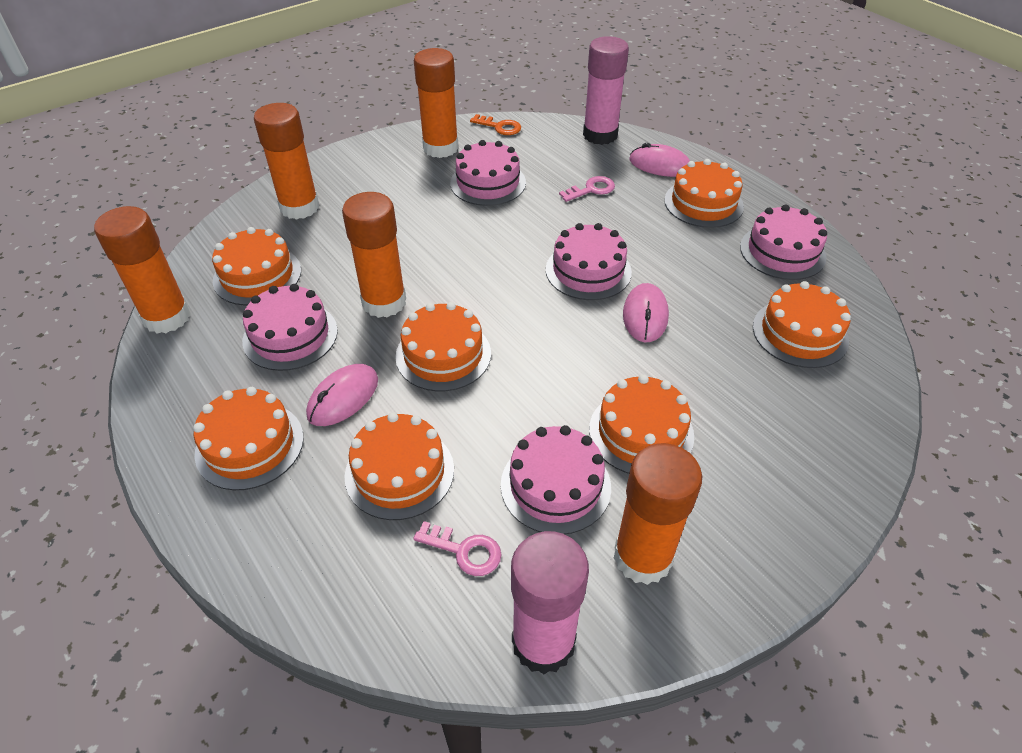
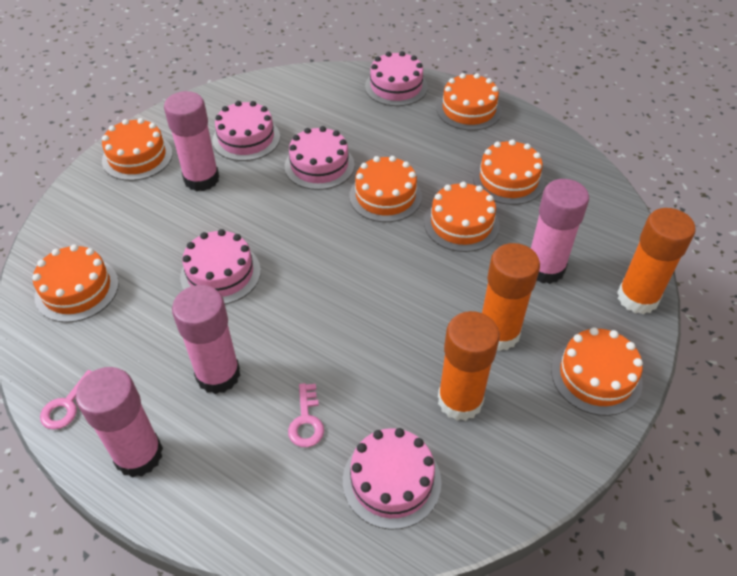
orange glue stick: 5 -> 3
orange key: 1 -> 0
pink glue stick: 2 -> 4
pink mouse: 3 -> 0

